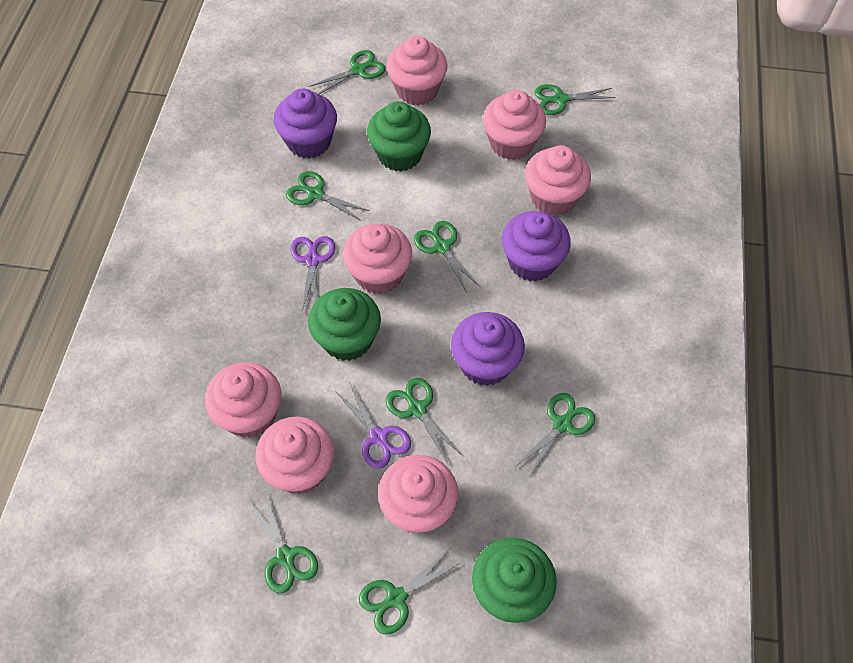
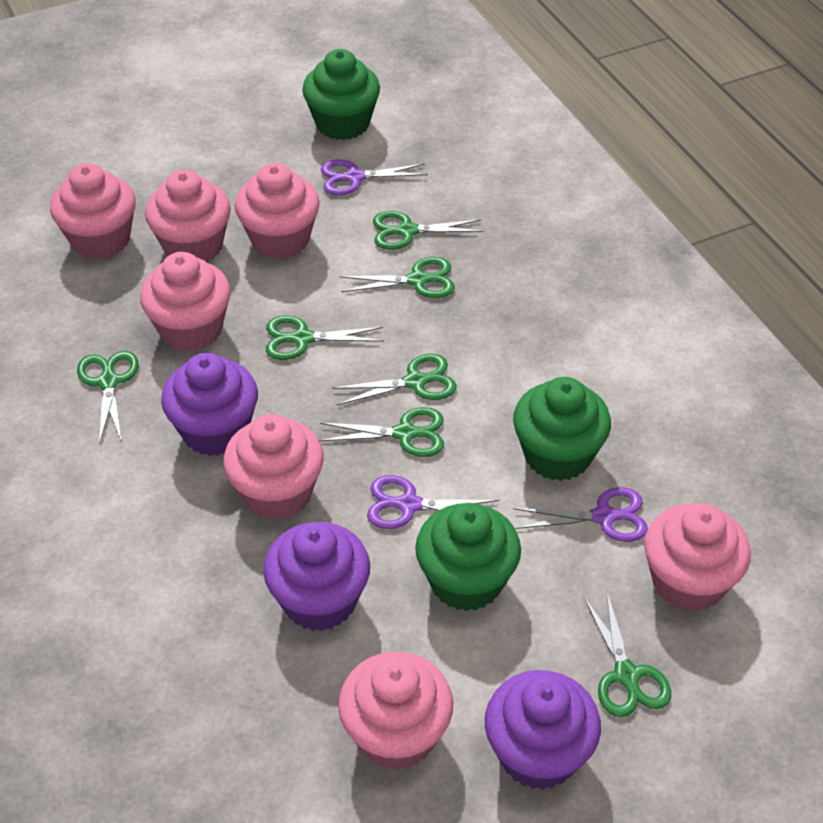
green scissors: 8 -> 7
purple scissors: 2 -> 3

